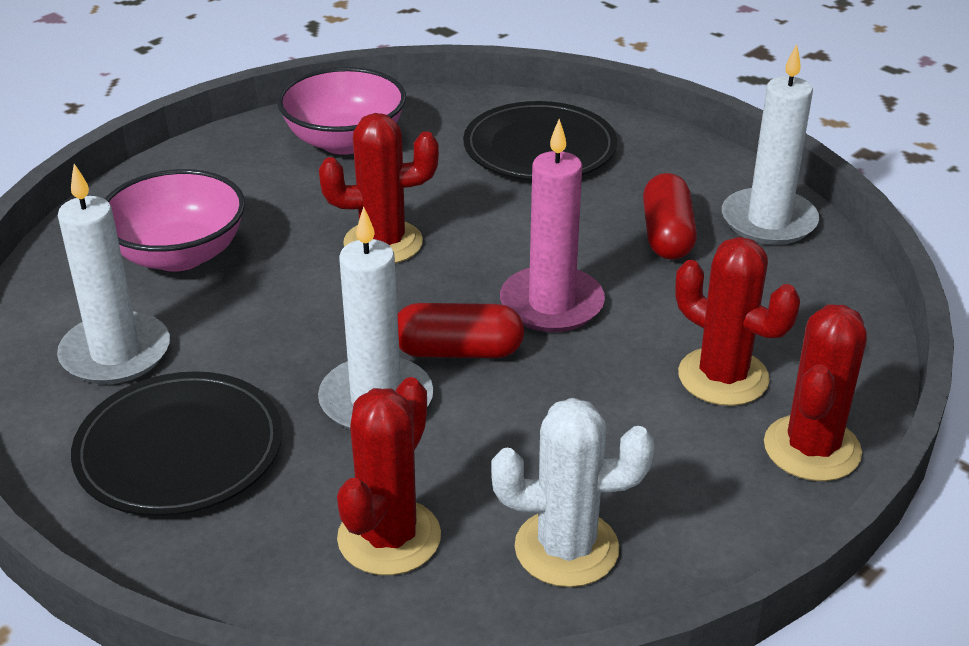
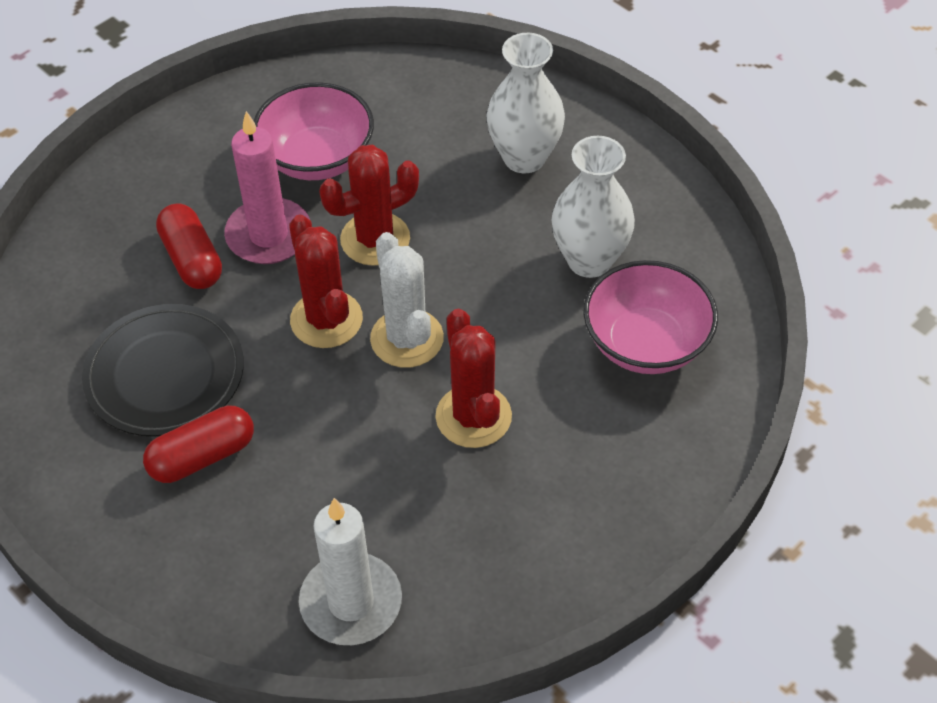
black plate: 2 -> 1
red cactus: 4 -> 3
white candle: 3 -> 1
white vase: 0 -> 2

